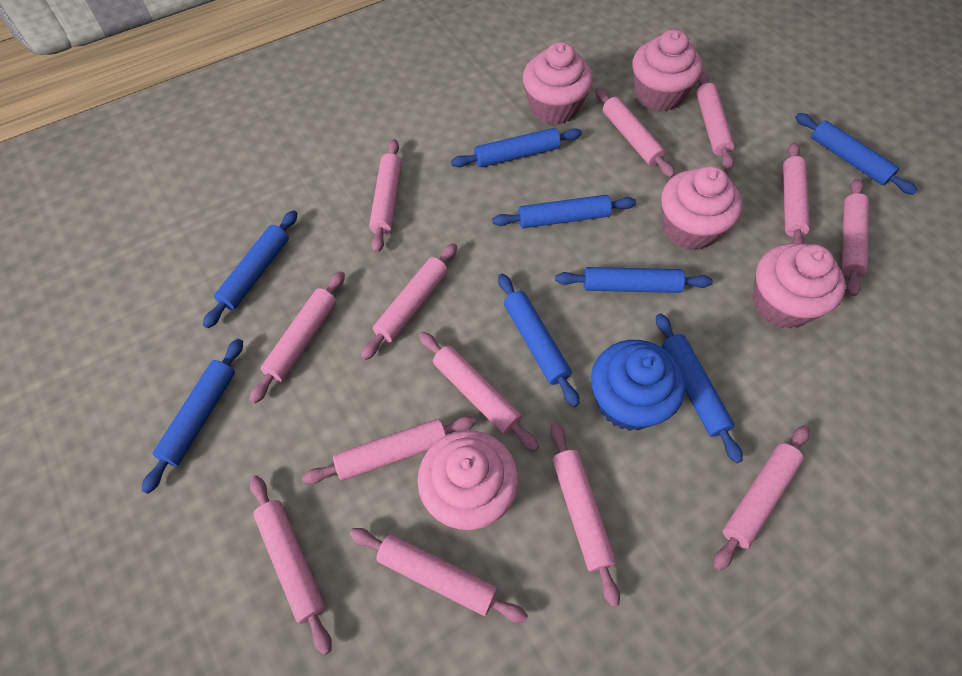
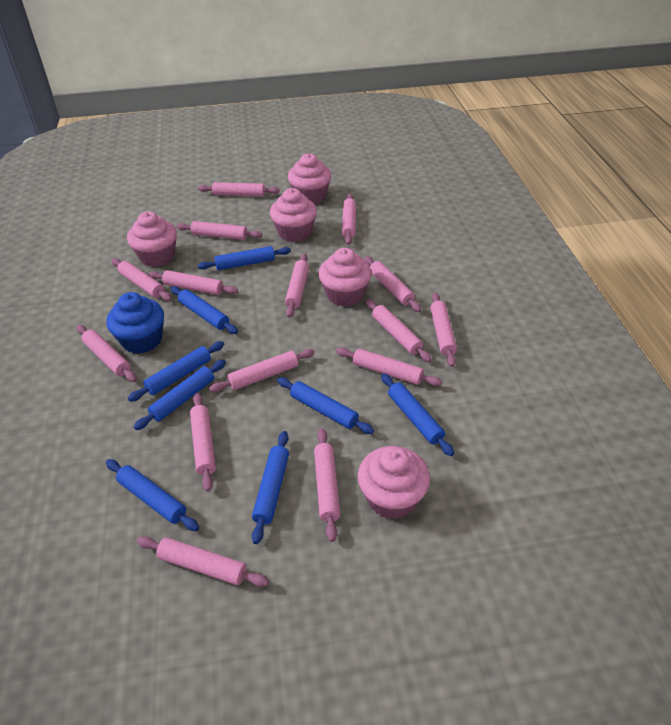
pink rolling pin: 13 -> 15

